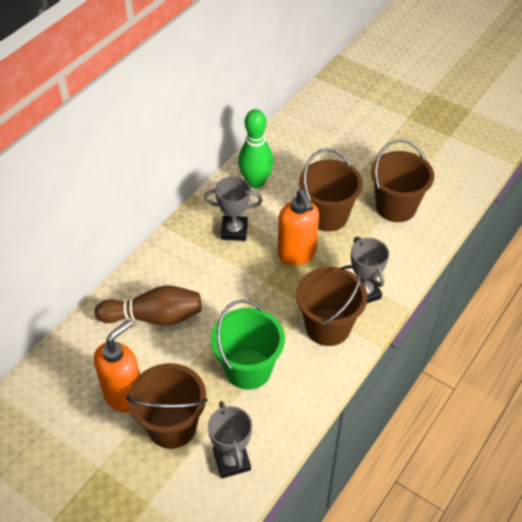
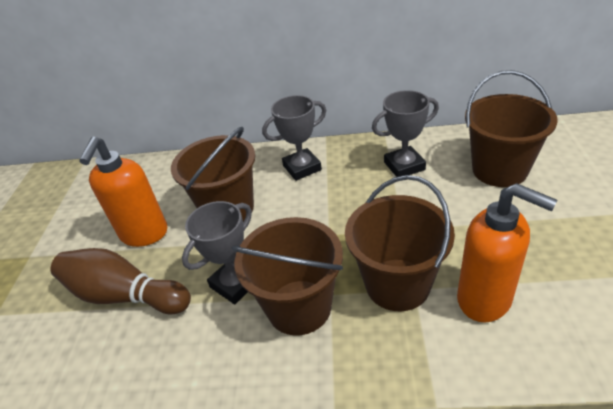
green bowling pin: 1 -> 0
green bucket: 1 -> 0

